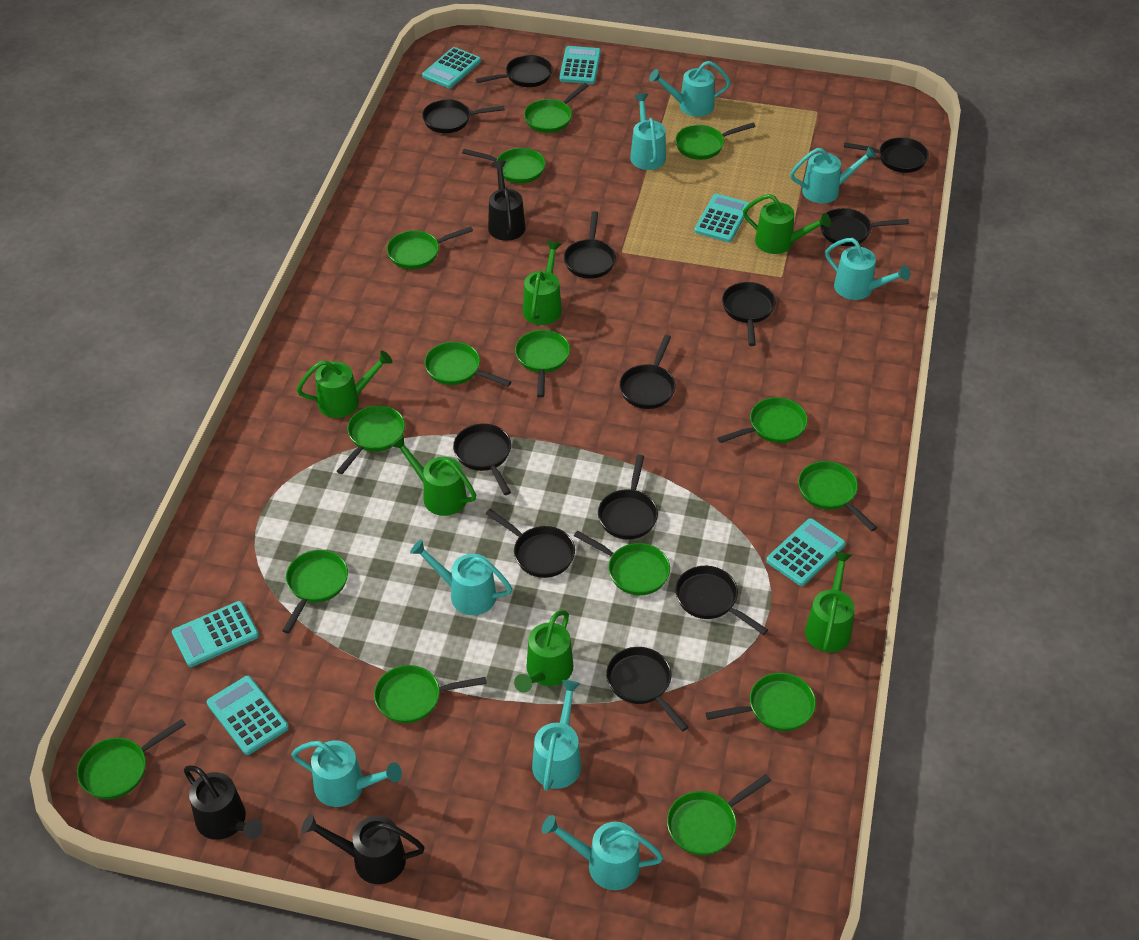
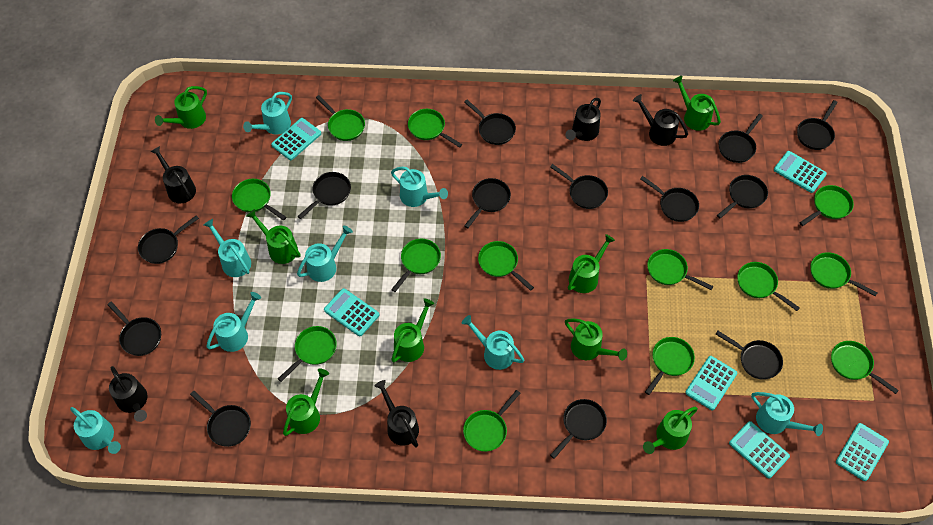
black pan: 12 -> 13
black watering can: 3 -> 5
green pan: 15 -> 13
green watering can: 6 -> 8

